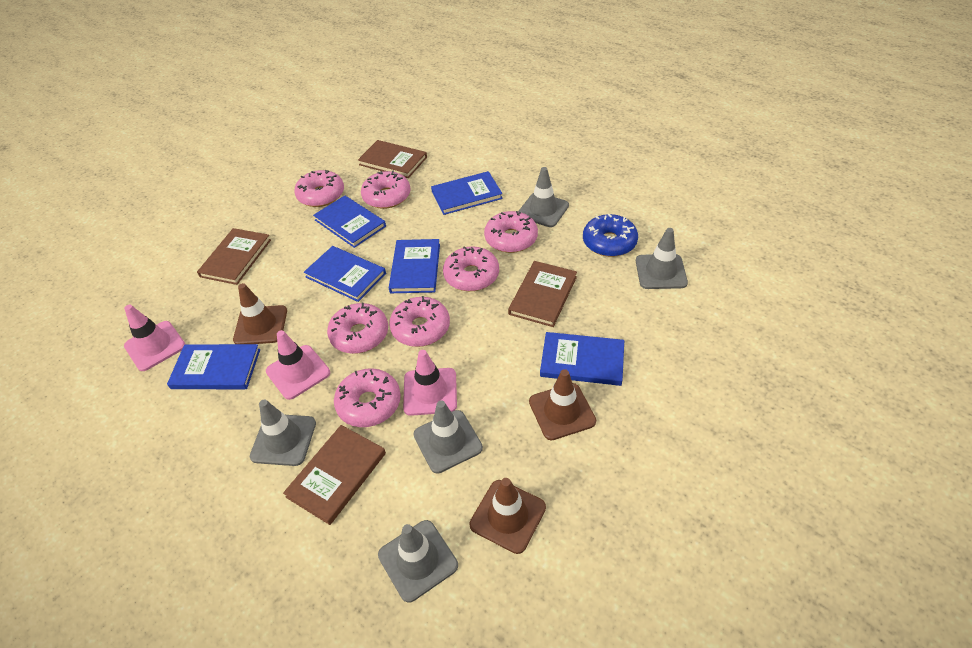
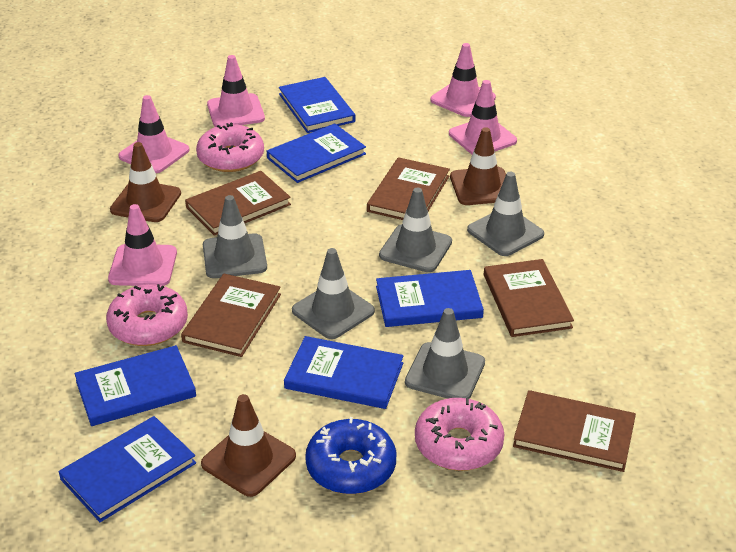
brown book: 4 -> 5
pink donut: 7 -> 3
pink traffic cone: 3 -> 5

